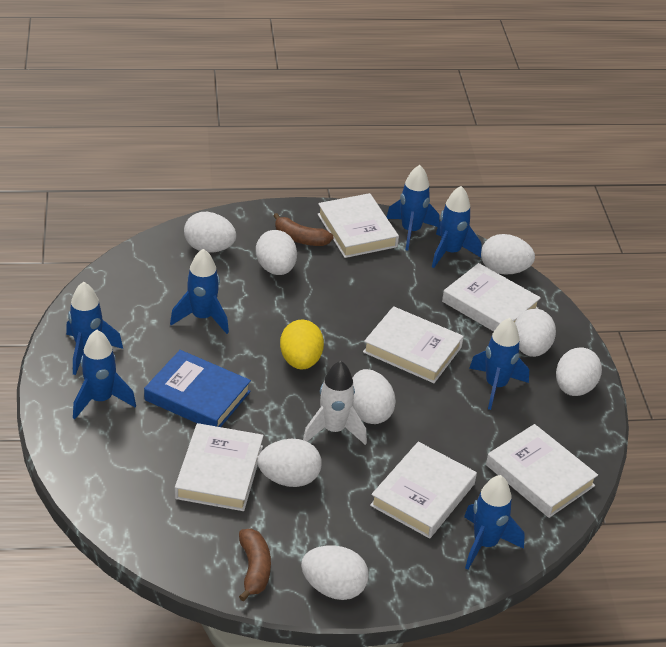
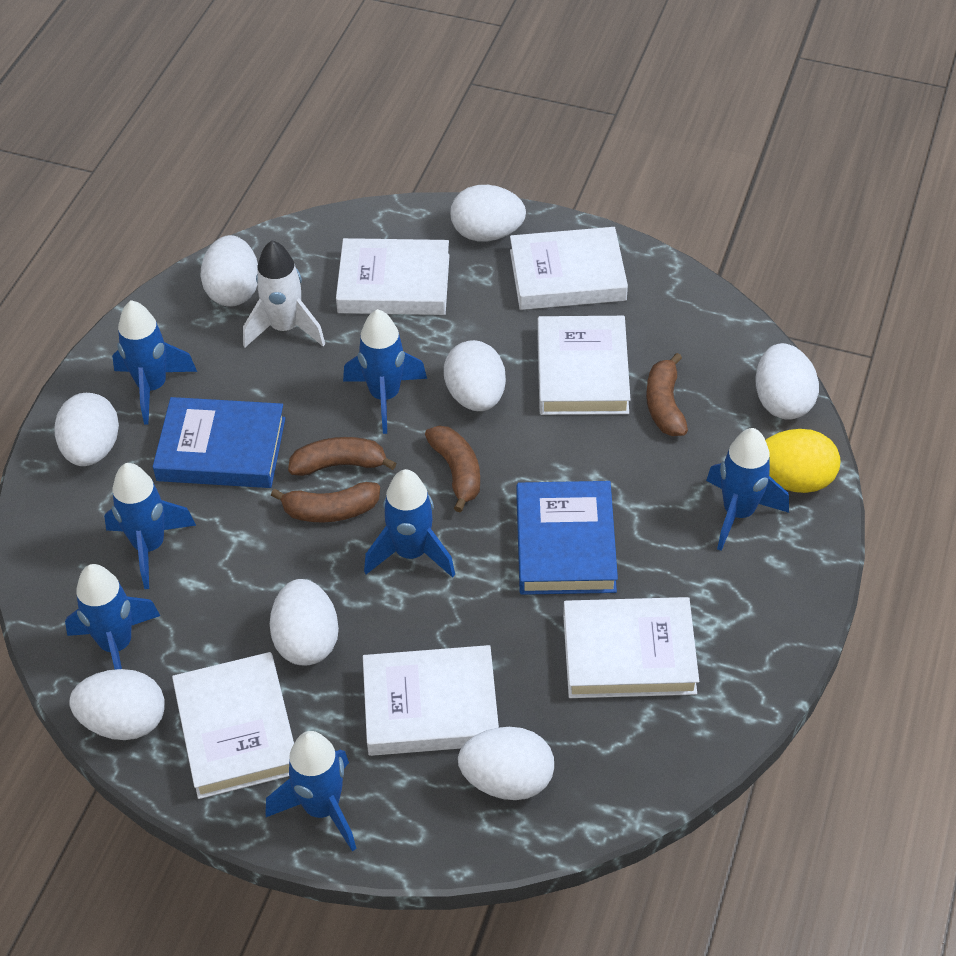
blue book: 1 -> 2
brown banana: 2 -> 4

